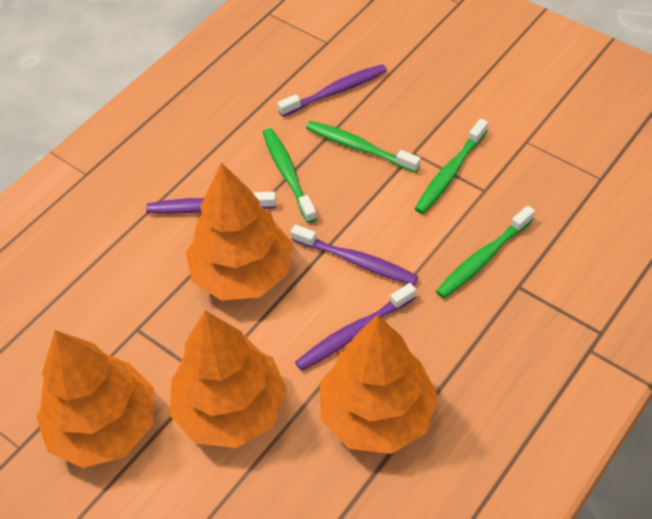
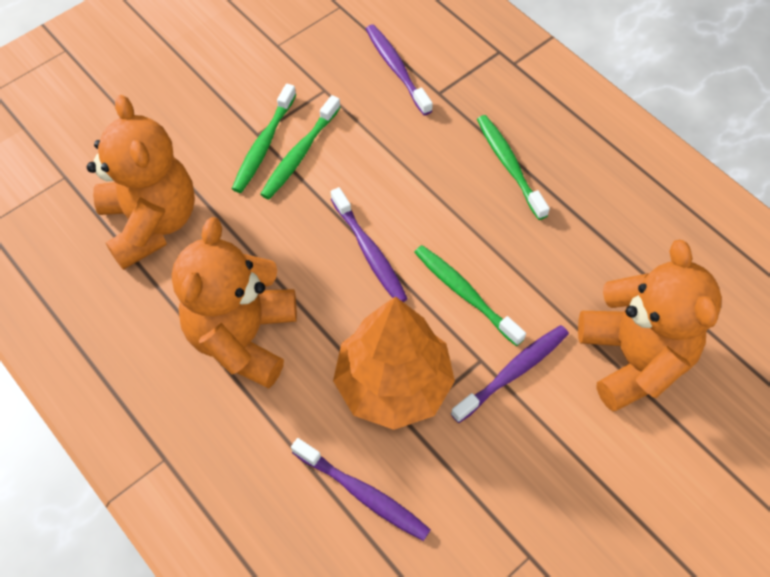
orange teddy bear: 0 -> 3
orange tree: 4 -> 1

